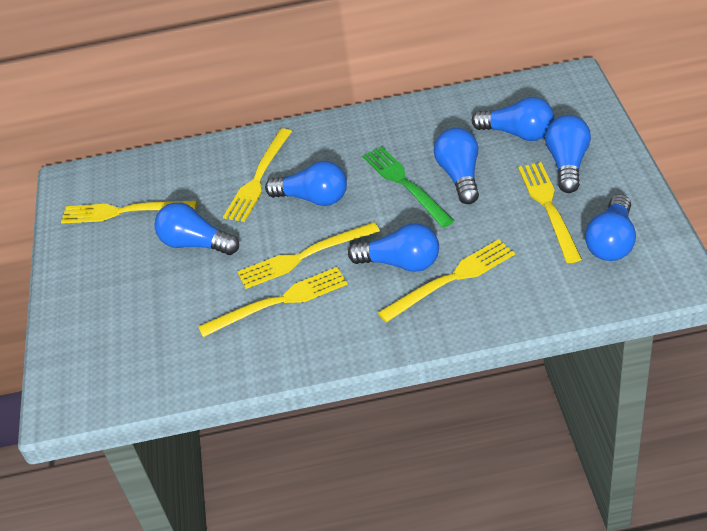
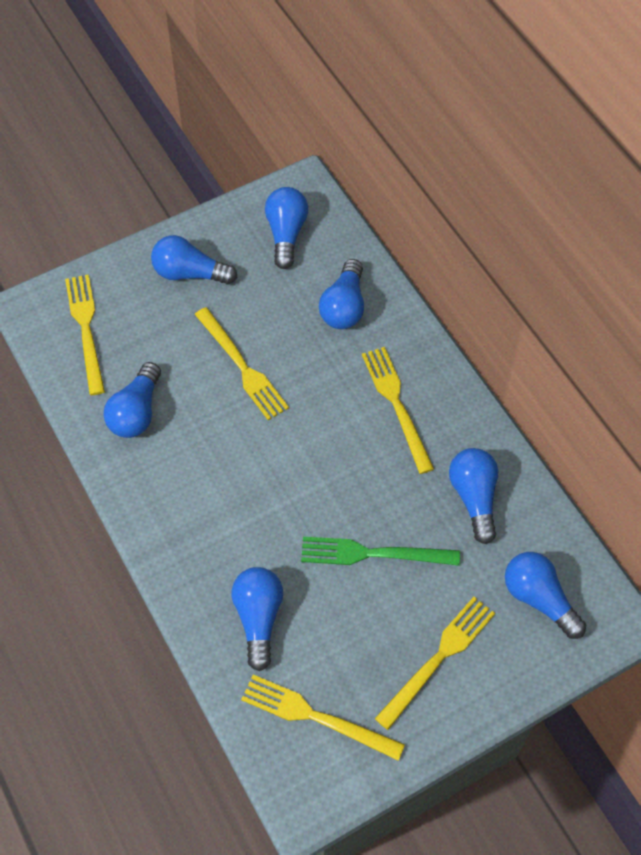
yellow fork: 6 -> 5

